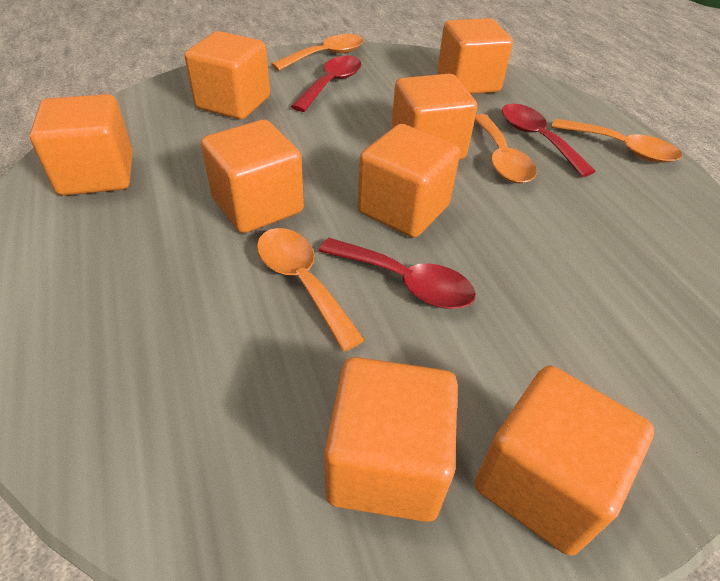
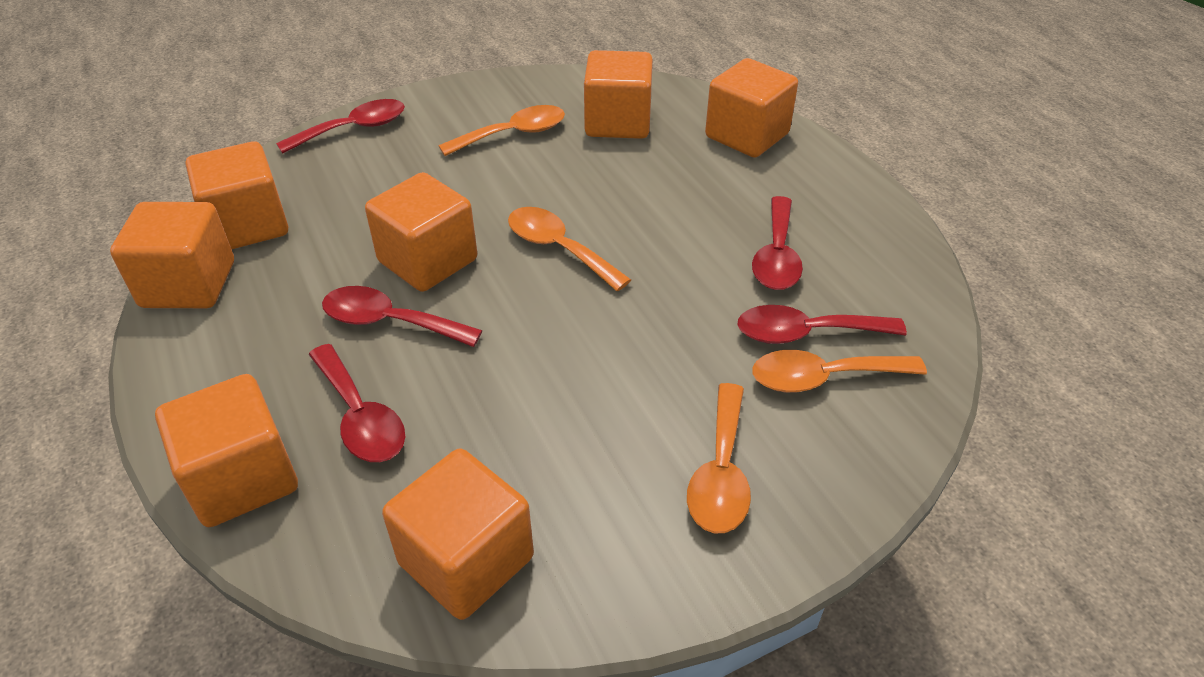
orange cube: 8 -> 7
red spoon: 3 -> 5

